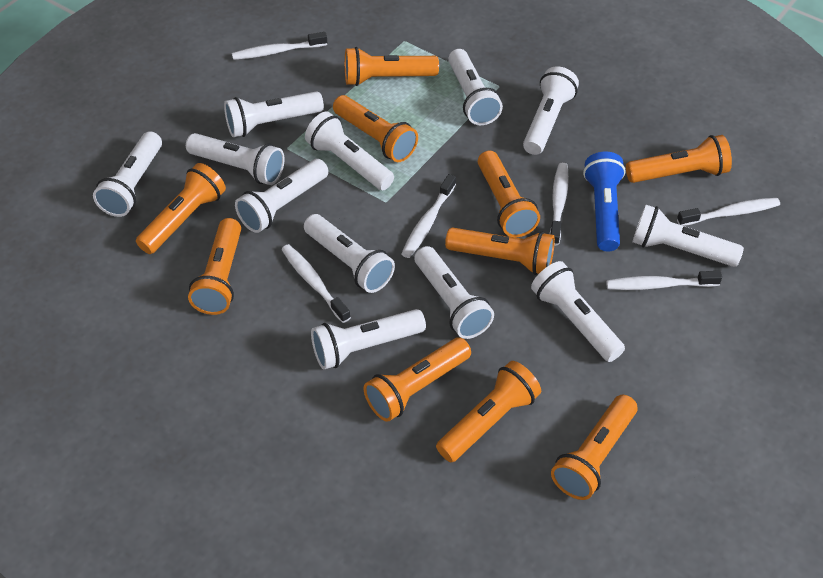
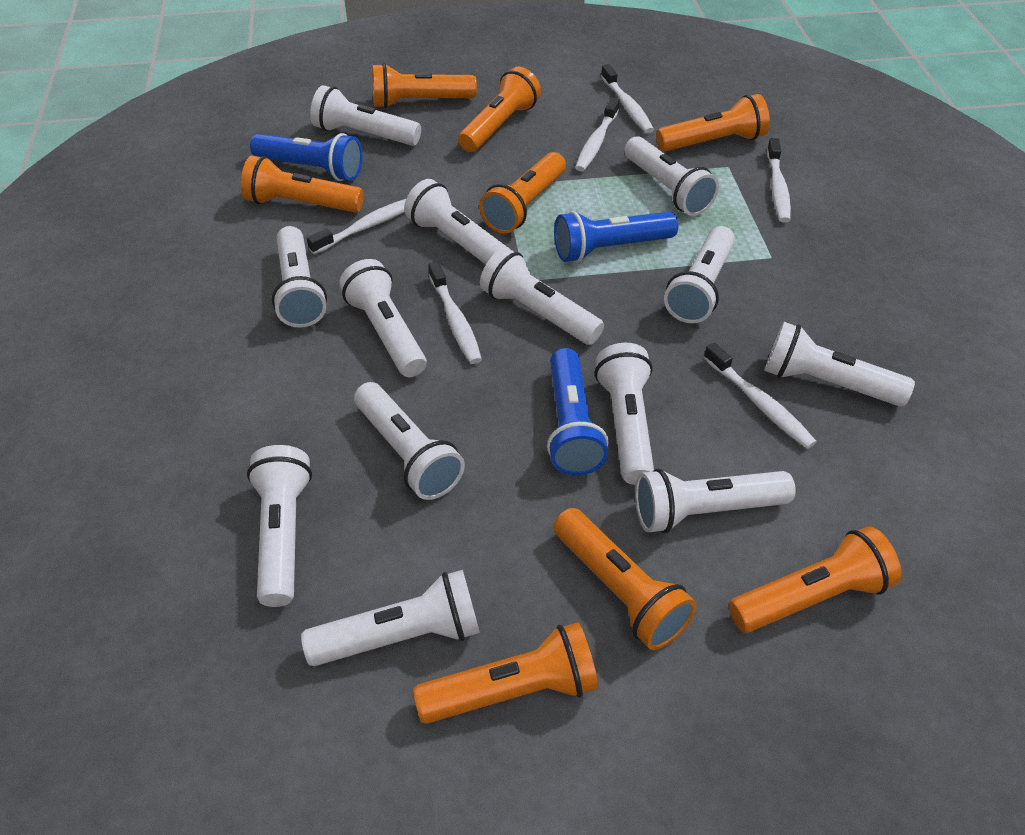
blue flashlight: 1 -> 3
orange flashlight: 10 -> 8
white flashlight: 12 -> 13

